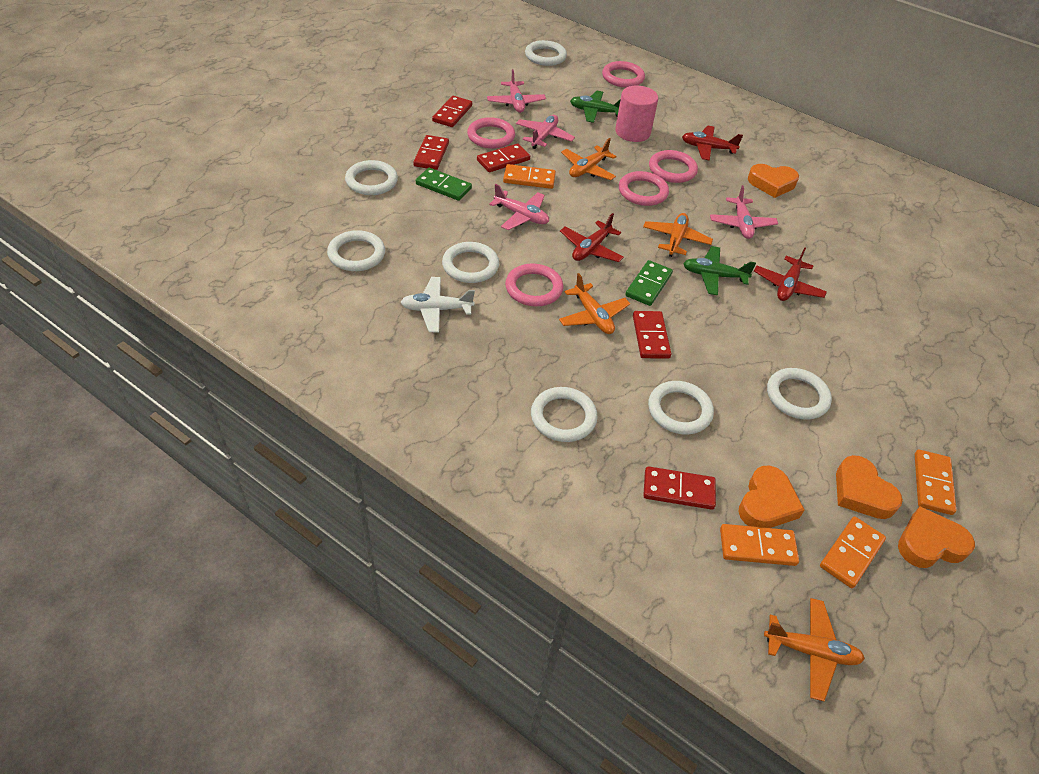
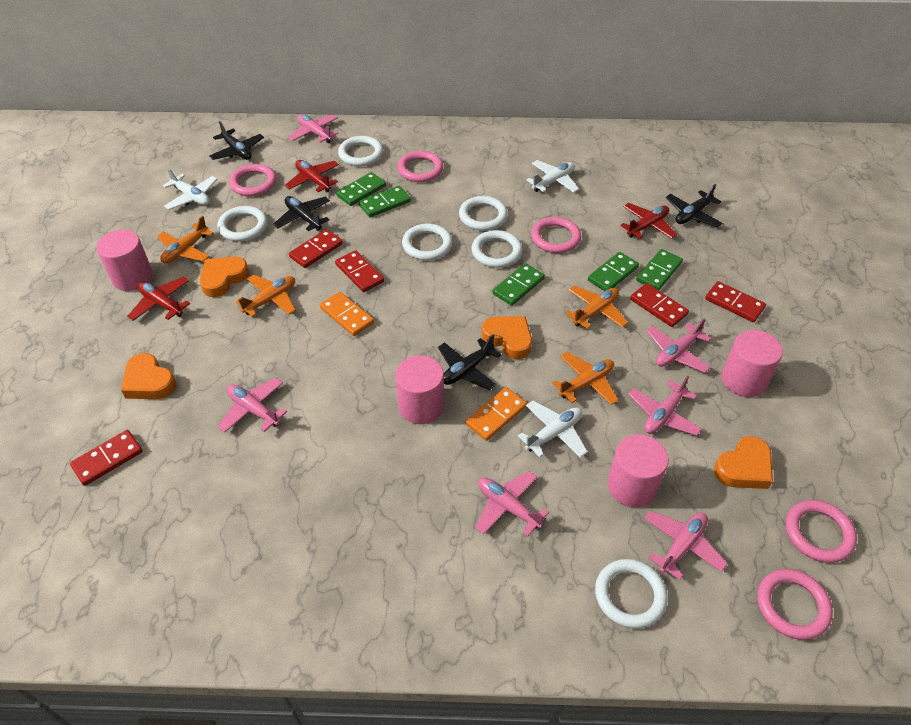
black plane: 0 -> 4
green domino: 2 -> 5
green plane: 2 -> 0
orange domino: 4 -> 2
pink cylinder: 1 -> 4
pink plane: 4 -> 6
white plane: 1 -> 3
white ring: 7 -> 6

